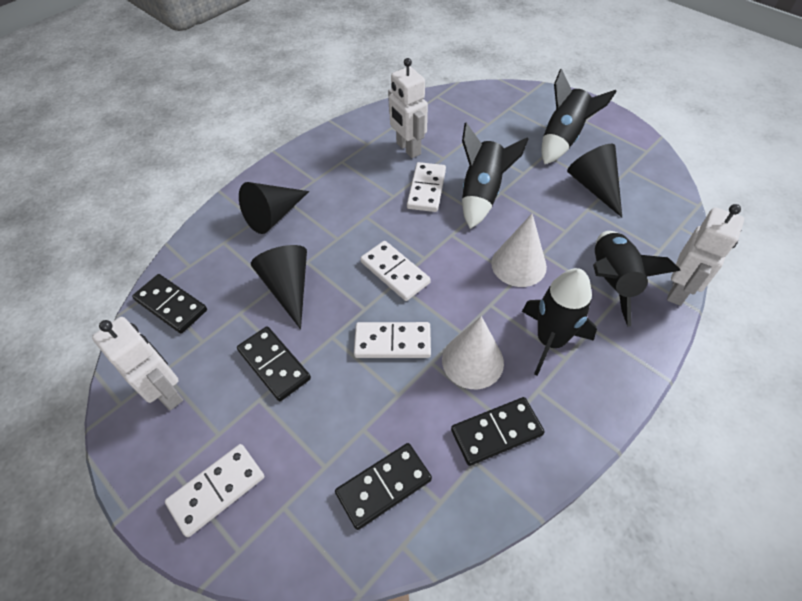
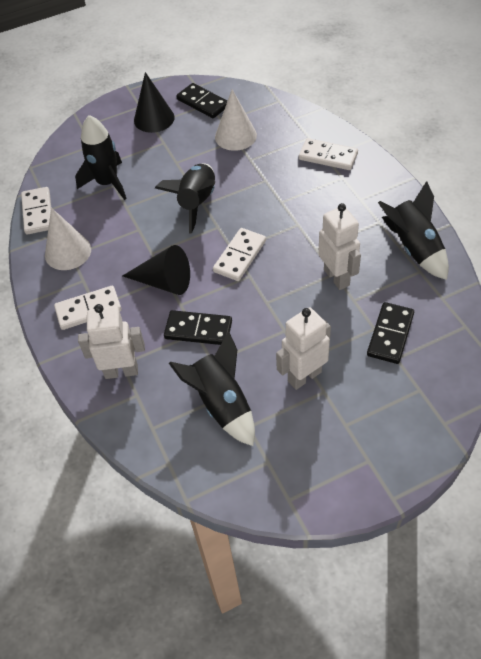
black cone: 3 -> 2
black domino: 4 -> 3

